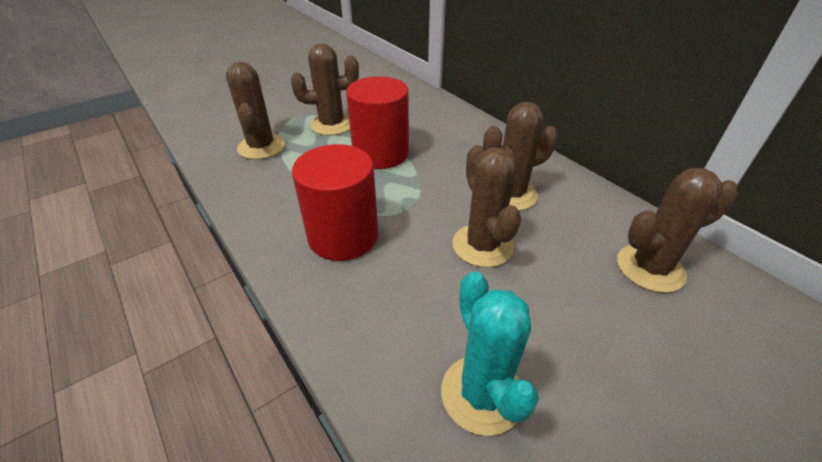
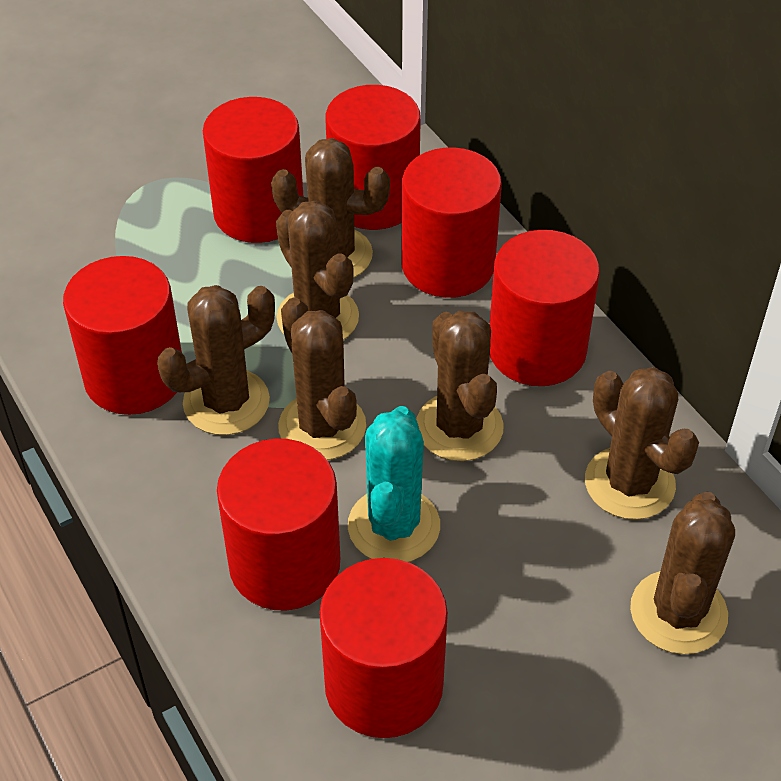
brown cactus: 5 -> 7
red cylinder: 2 -> 7

